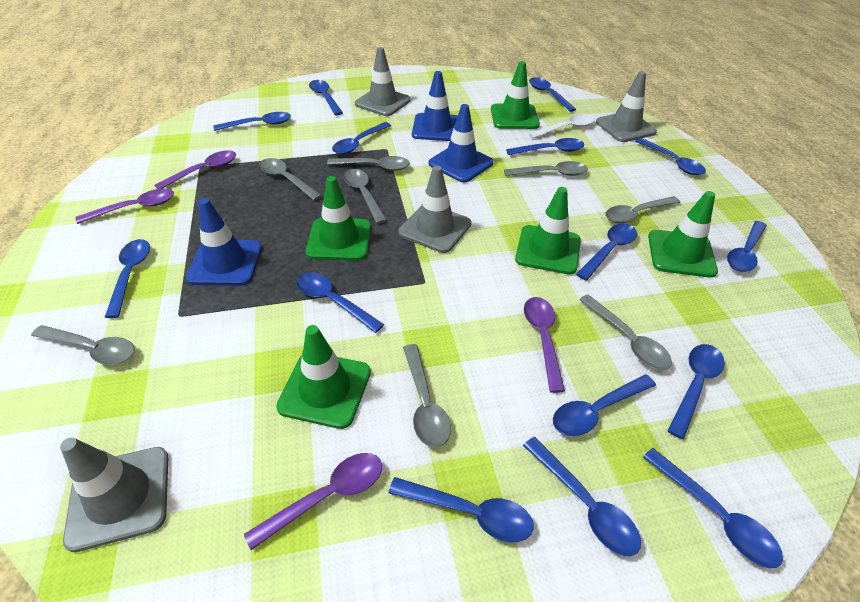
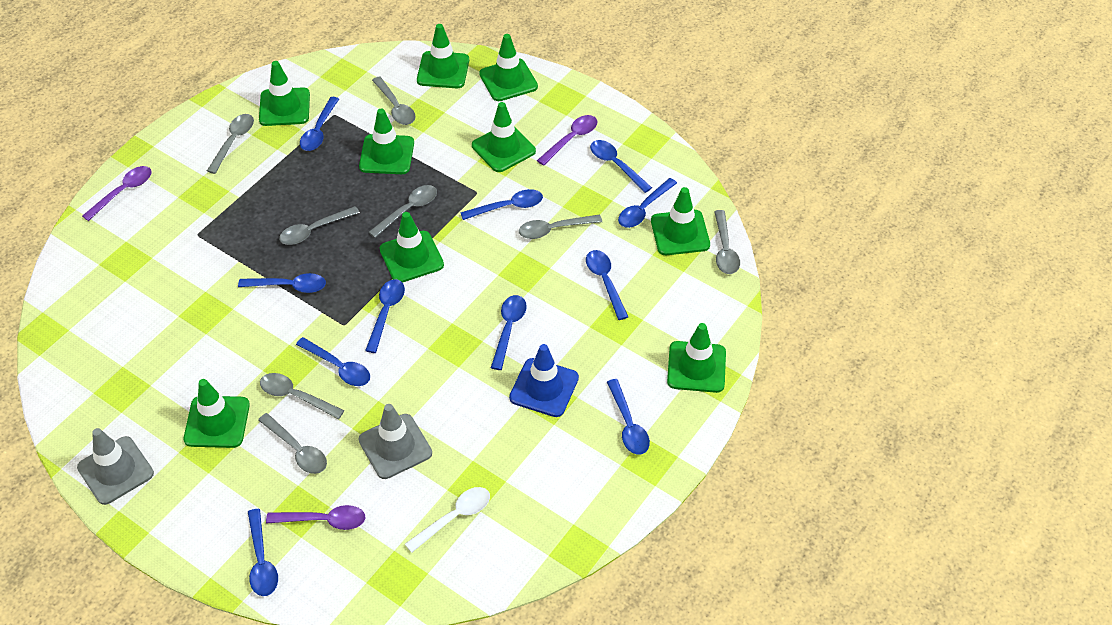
blue spoon: 15 -> 11
blue traffic cone: 3 -> 1
green traffic cone: 5 -> 9
grey traffic cone: 4 -> 2
purple spoon: 4 -> 3

